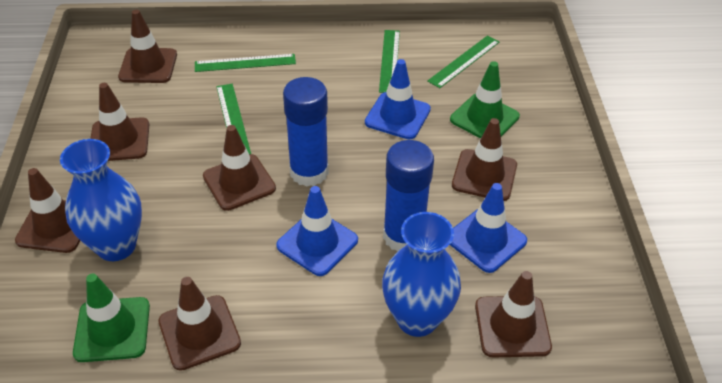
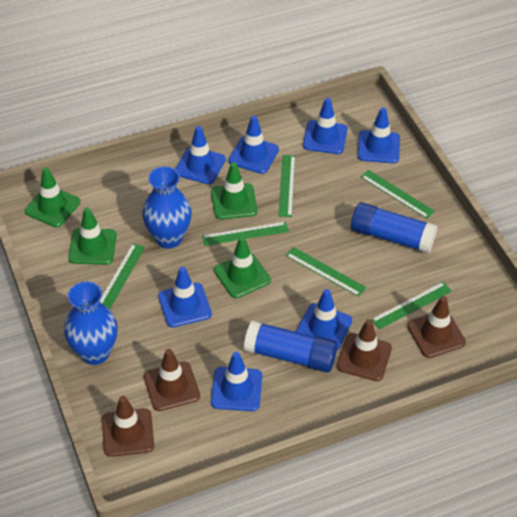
blue traffic cone: 3 -> 7
brown traffic cone: 7 -> 4
green ruler: 4 -> 6
green traffic cone: 2 -> 4

